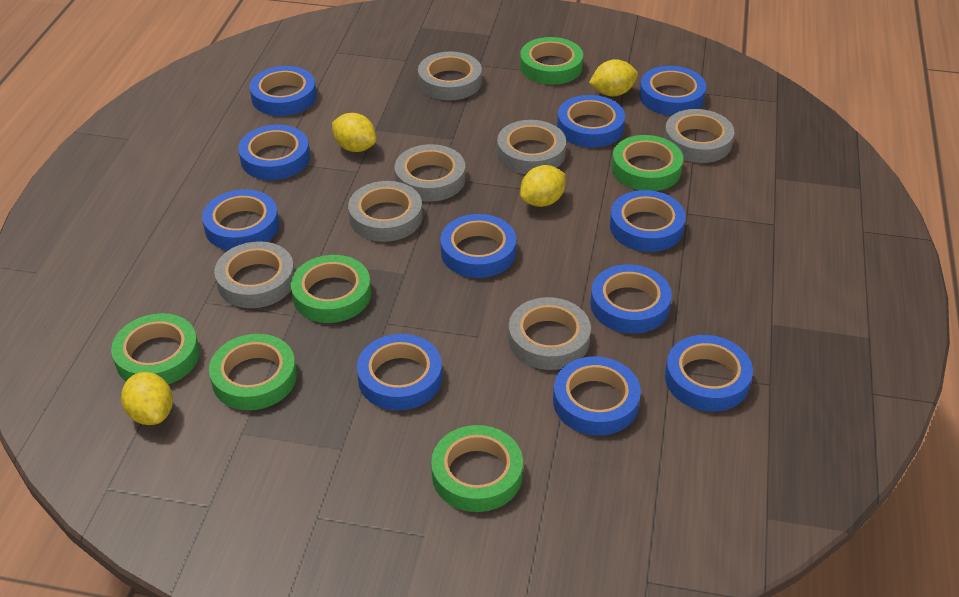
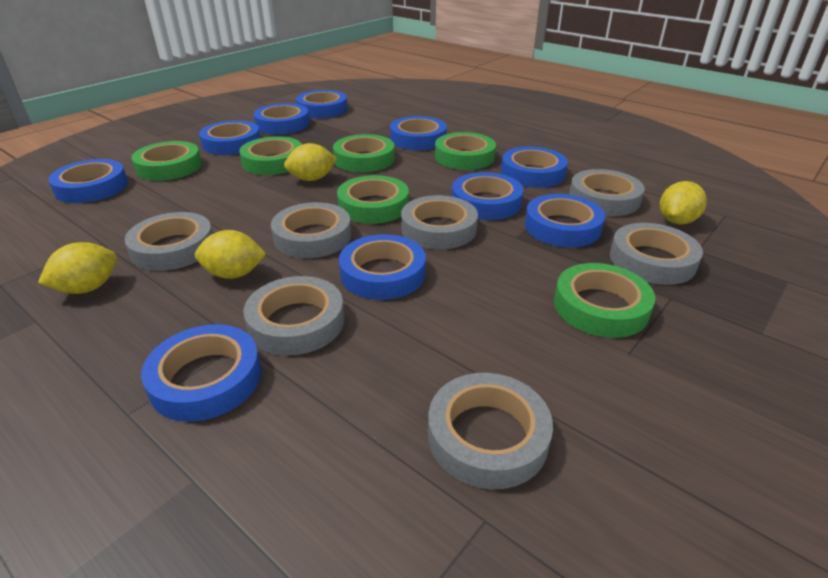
blue tape: 11 -> 10

